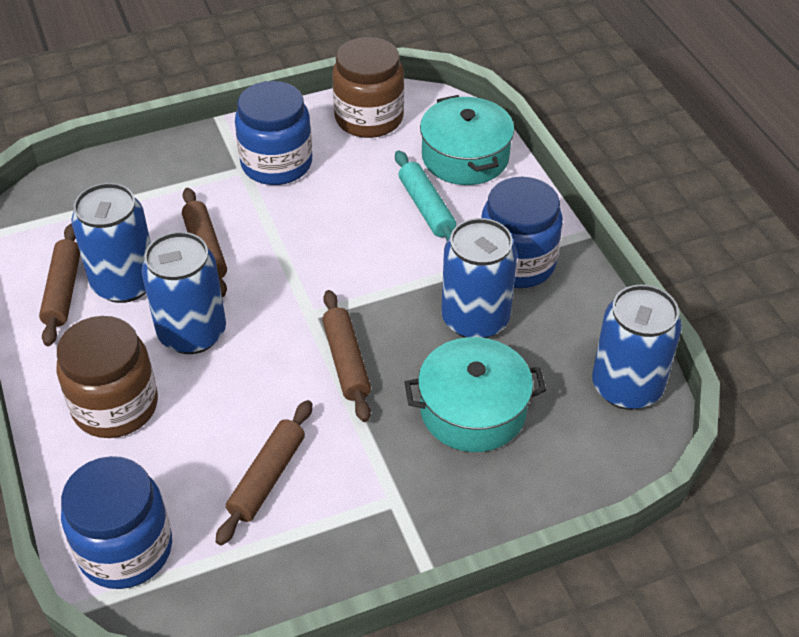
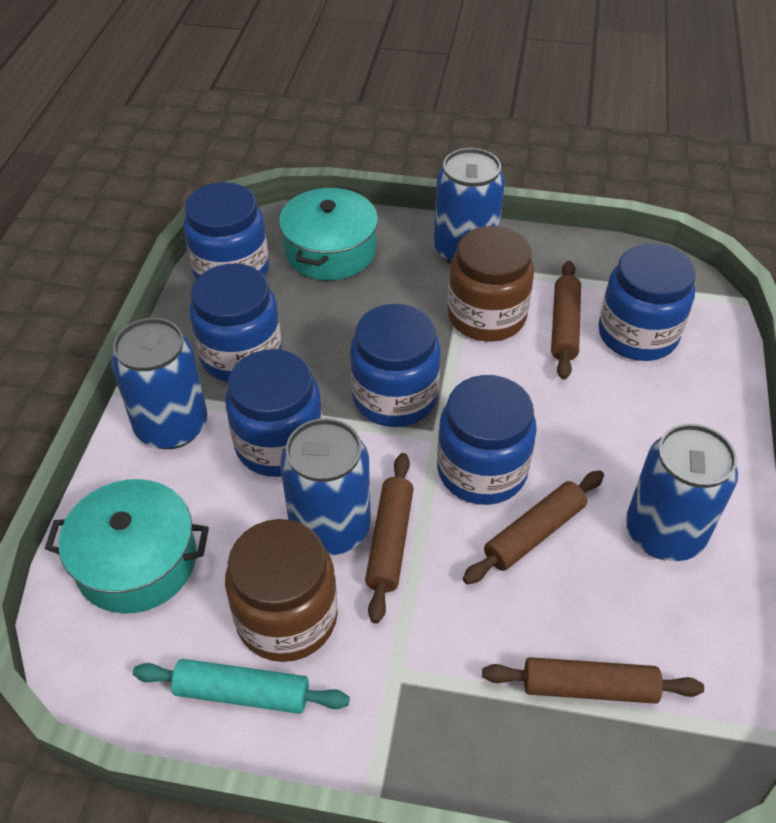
blue jar: 3 -> 6

